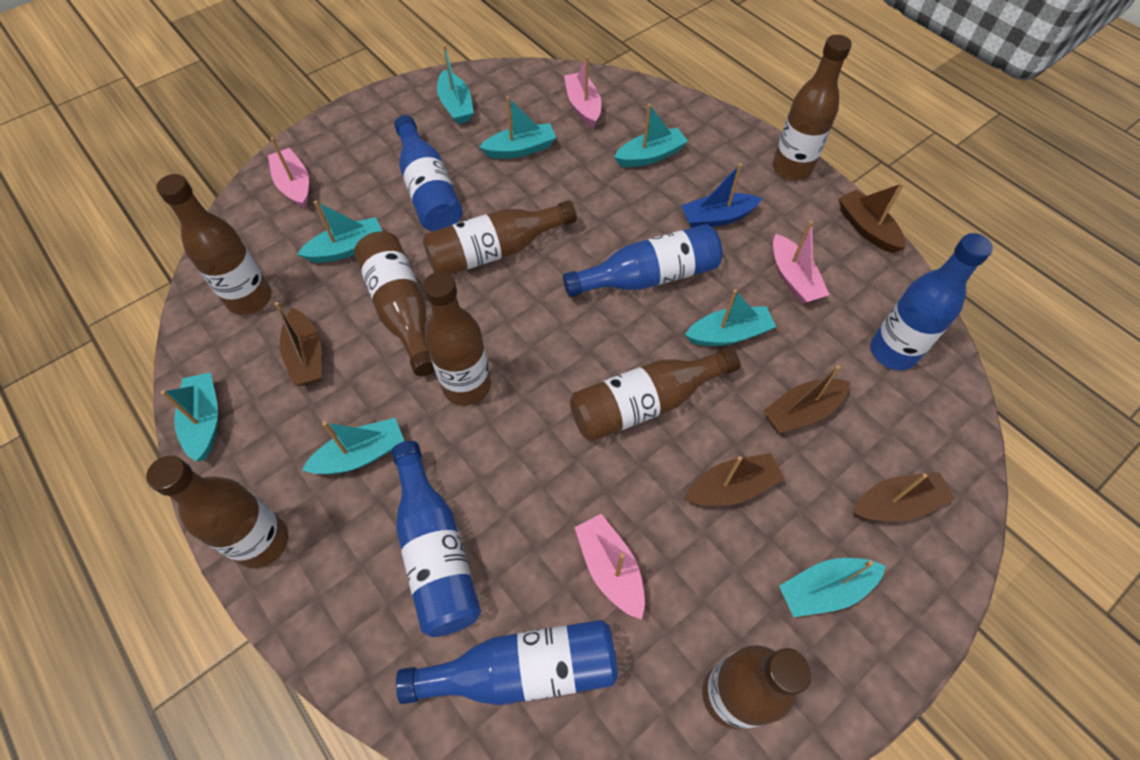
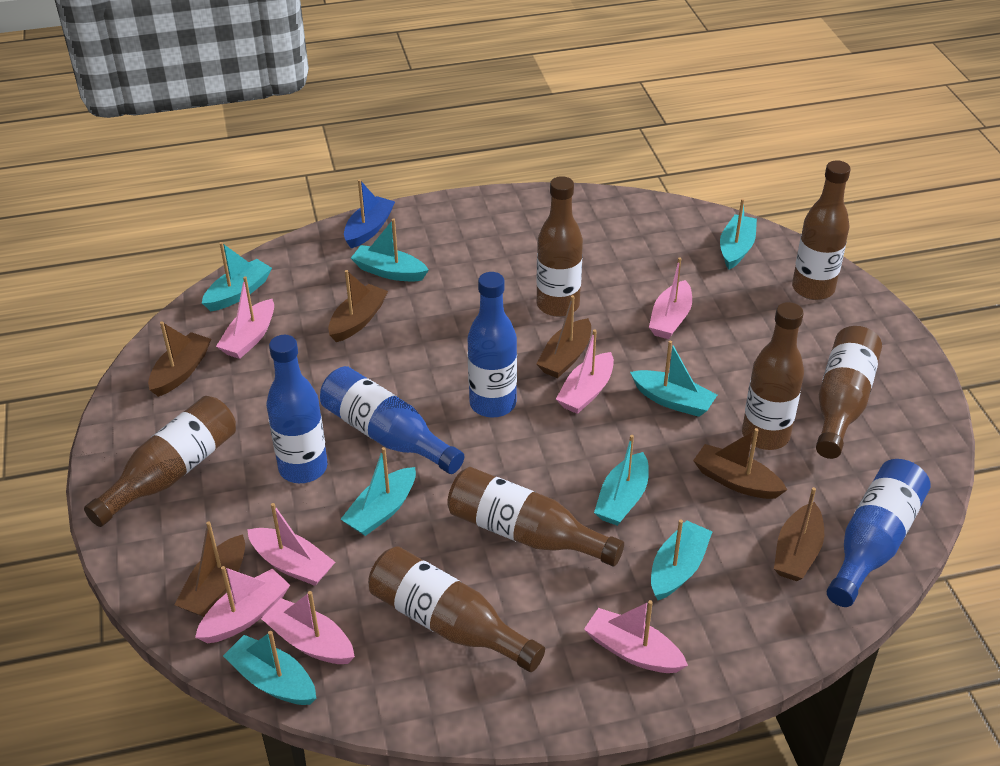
blue bottle: 5 -> 4
brown boat: 5 -> 6
brown bottle: 8 -> 7
pink boat: 4 -> 7

